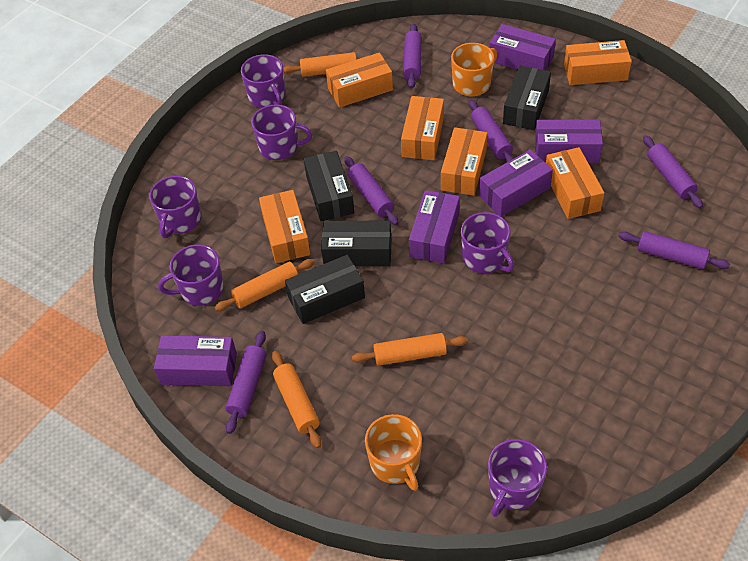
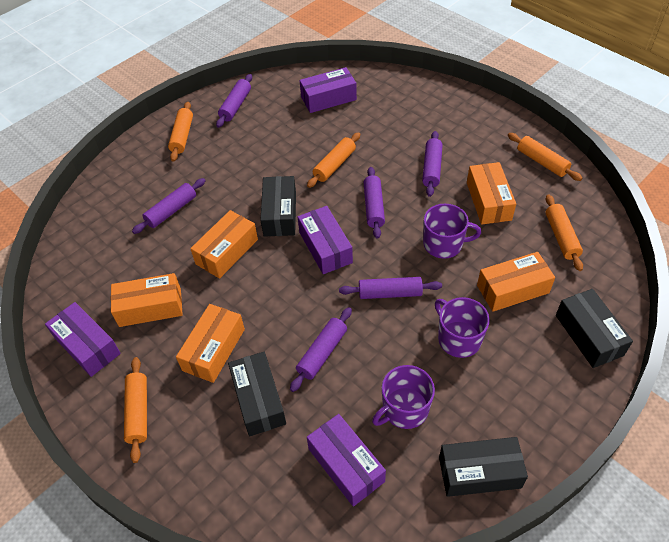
orange box: 6 -> 5
orange mug: 2 -> 0
orange rolling pin: 4 -> 5
purple box: 5 -> 4
purple mug: 6 -> 3

